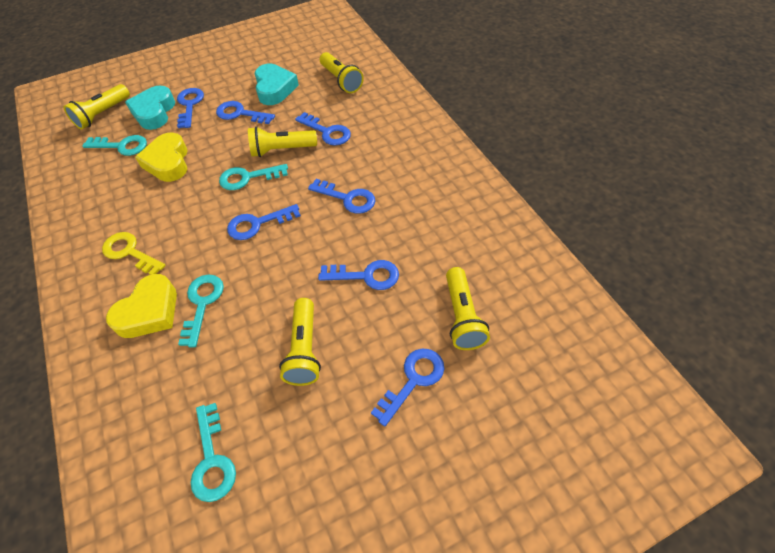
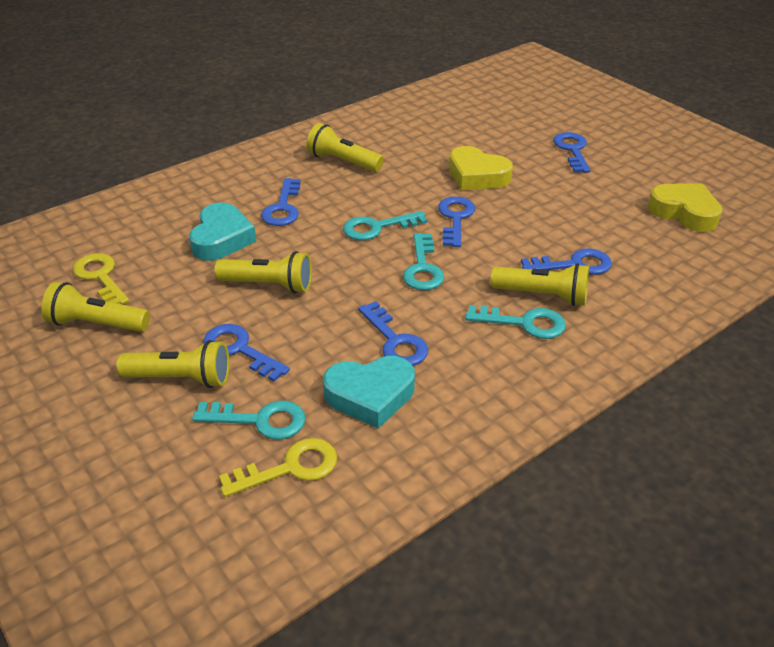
blue key: 7 -> 6
yellow key: 1 -> 2

